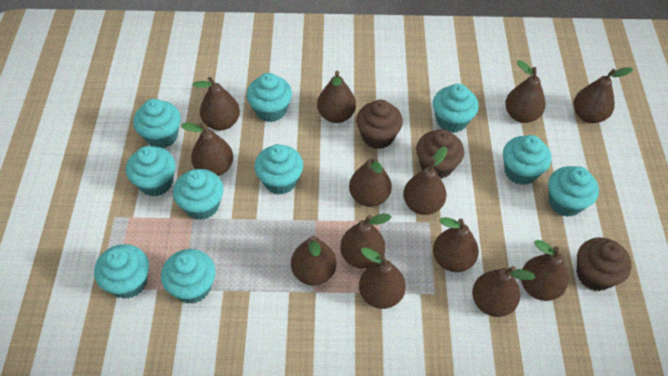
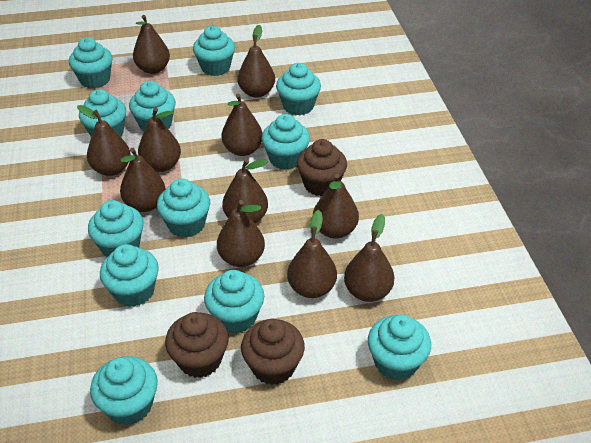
brown pear: 13 -> 11
turquoise cupcake: 10 -> 12

